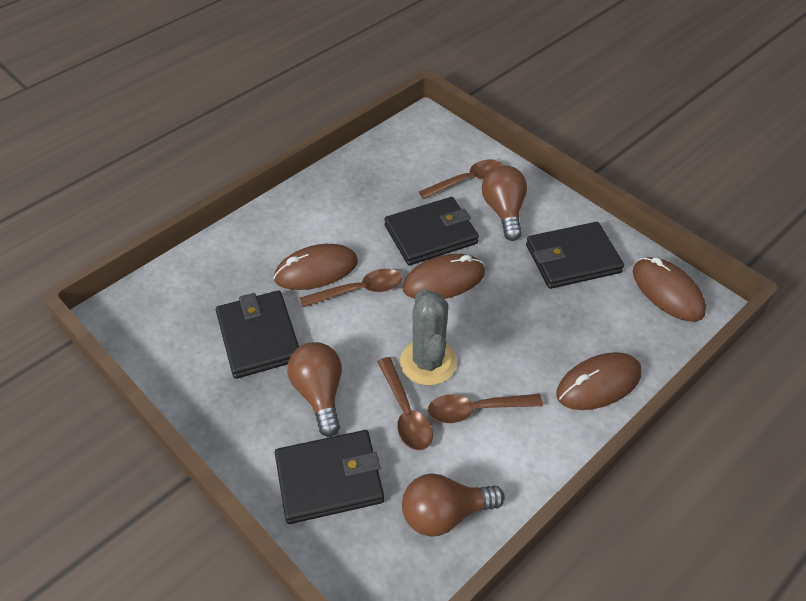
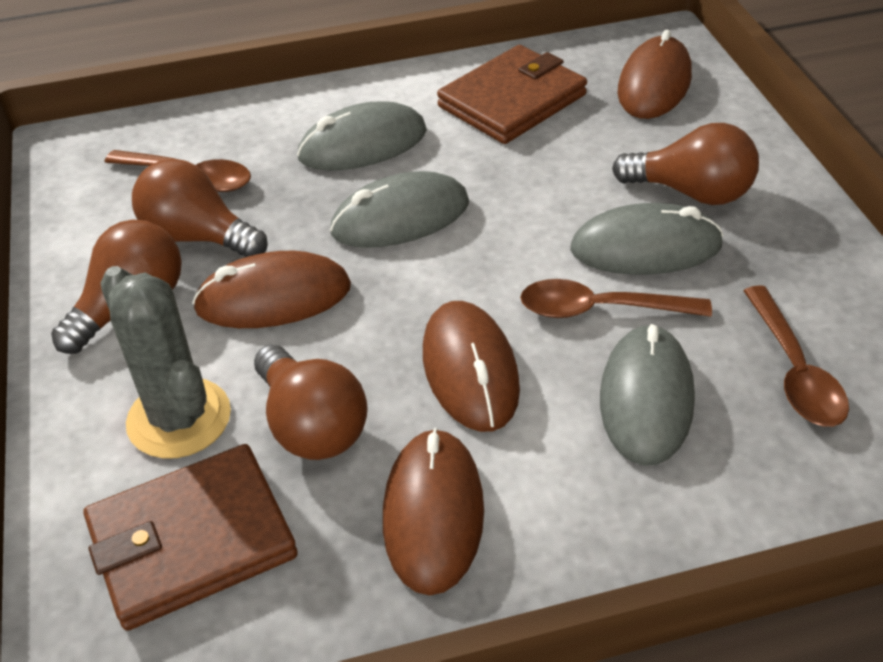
black wallet: 4 -> 0
brown light bulb: 3 -> 4
brown spoon: 4 -> 3
brown wallet: 0 -> 2
grey mouse: 0 -> 4

